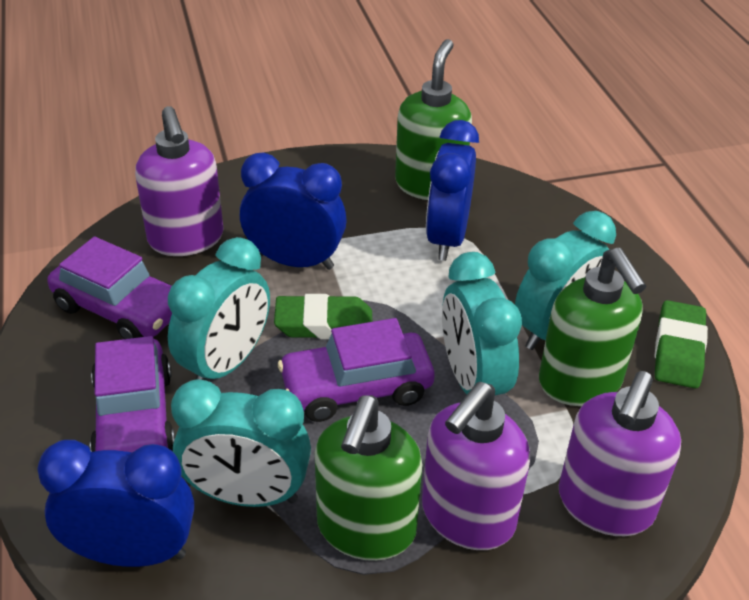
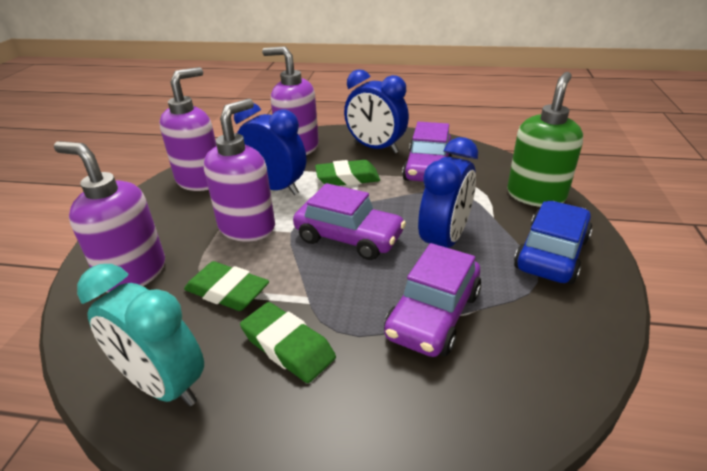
blue car: 0 -> 1
green eraser: 2 -> 3
green soap dispenser: 3 -> 1
purple soap dispenser: 3 -> 4
turquoise clock: 4 -> 1

